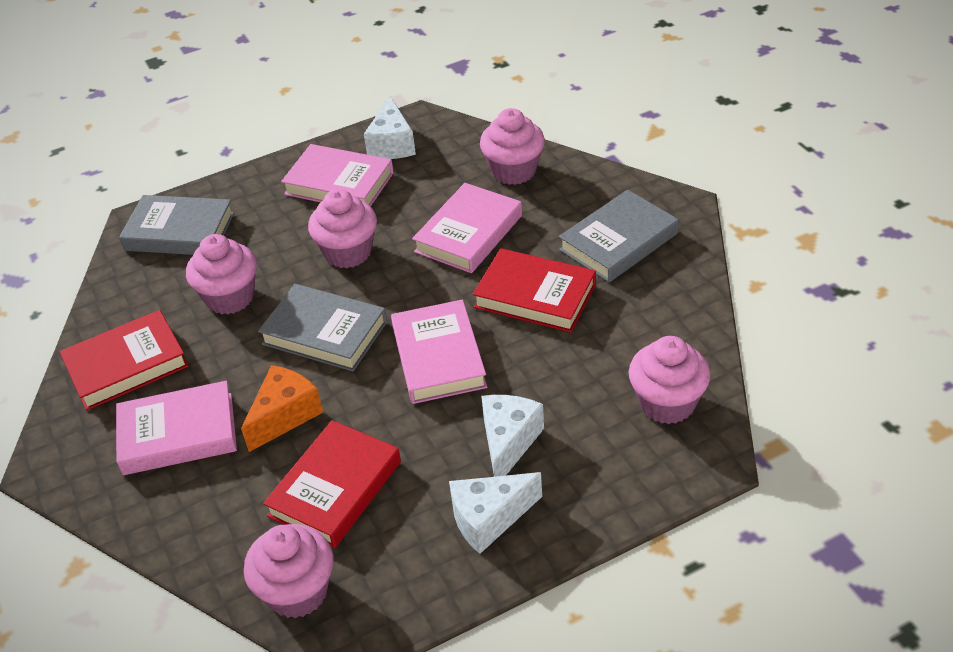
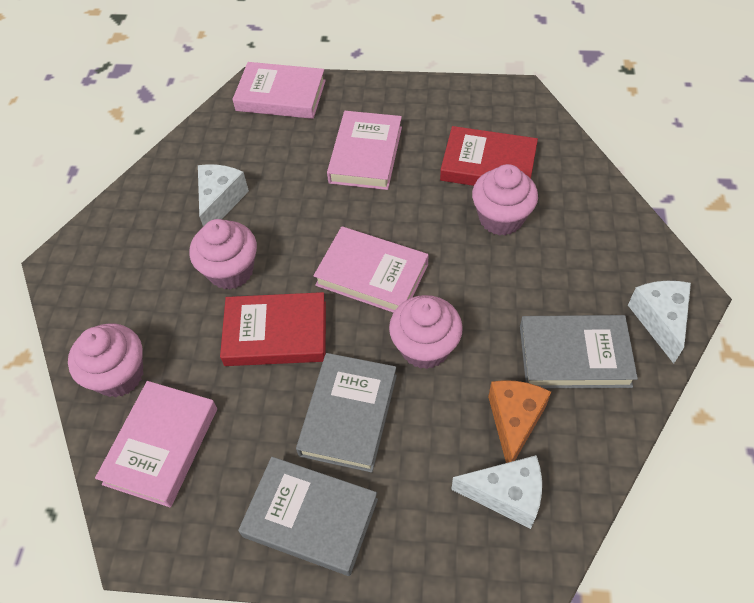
pink cupcake: 5 -> 4
red book: 3 -> 2

